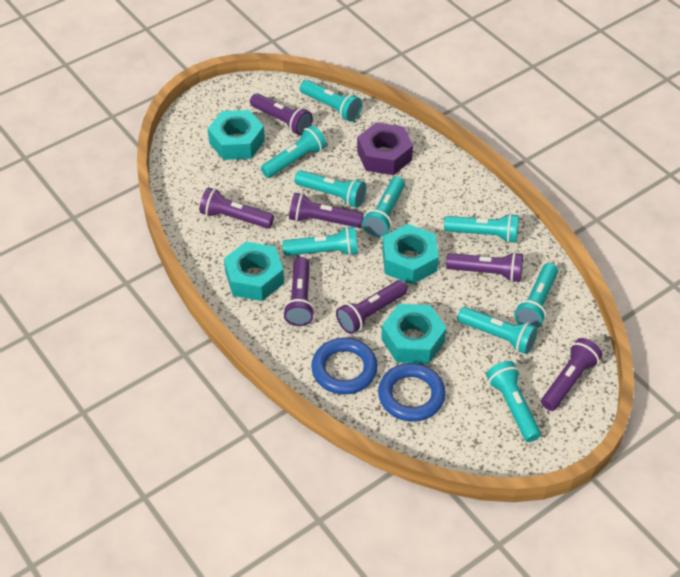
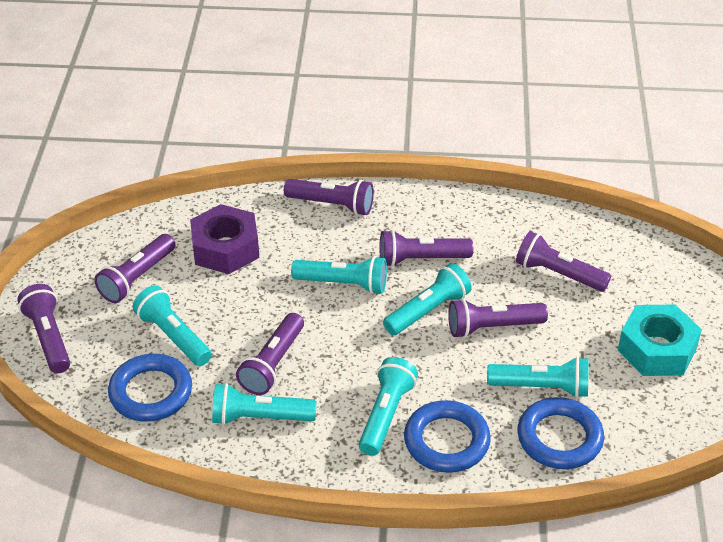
blue ring: 2 -> 3
turquoise flashlight: 9 -> 6
turquoise nut: 4 -> 1

